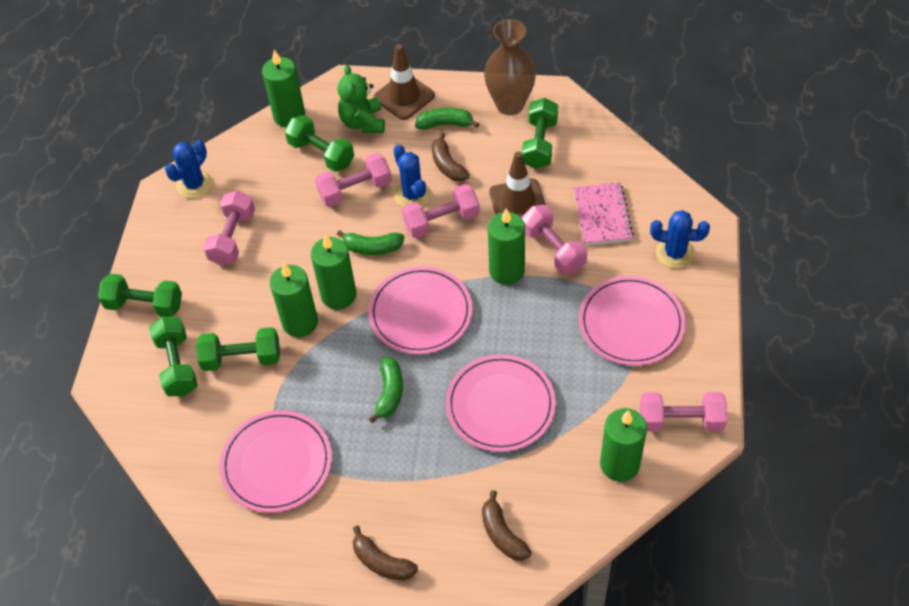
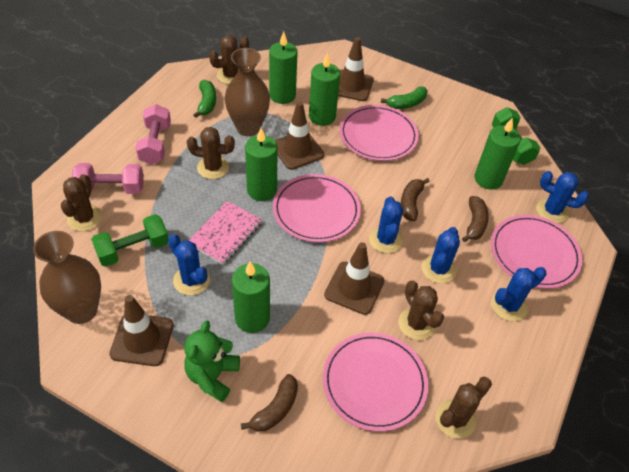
blue cactus: 3 -> 5
brown cactus: 0 -> 5
brown traffic cone: 2 -> 4
brown vase: 1 -> 2
green banana: 3 -> 2
green dumbbell: 5 -> 2
pink dumbbell: 5 -> 2

